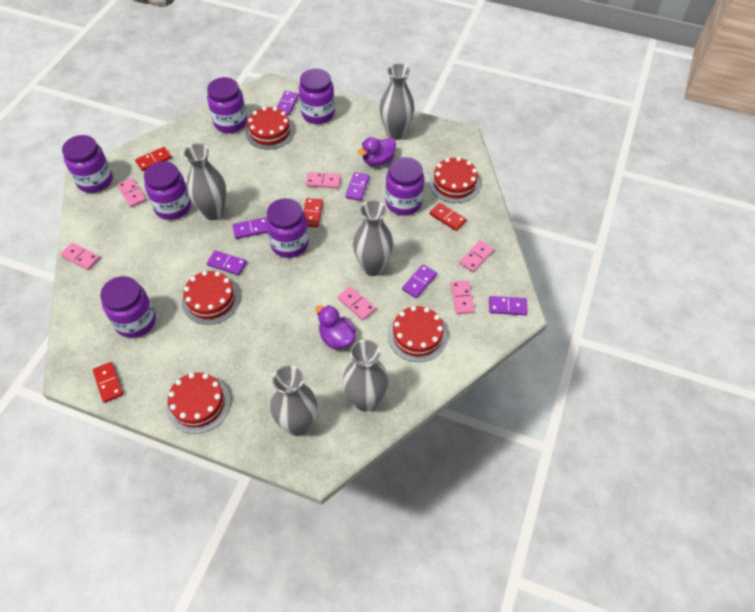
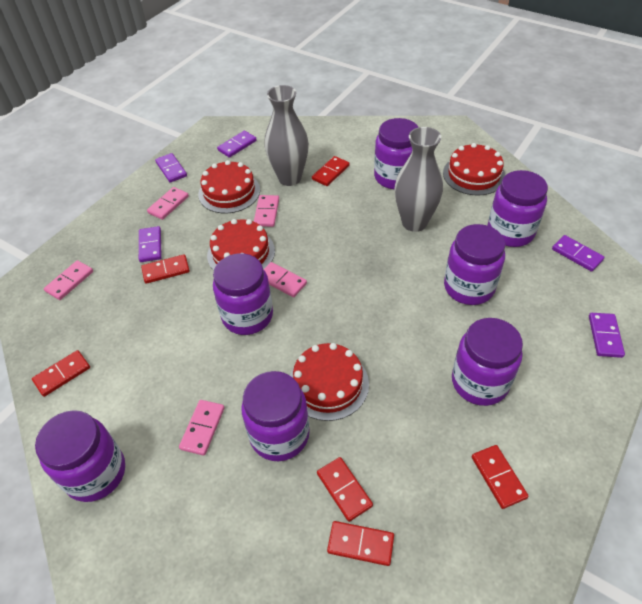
grey vase: 5 -> 2
pink domino: 6 -> 5
purple domino: 6 -> 5
purple duck: 2 -> 0
red cake: 5 -> 4
red domino: 4 -> 6

